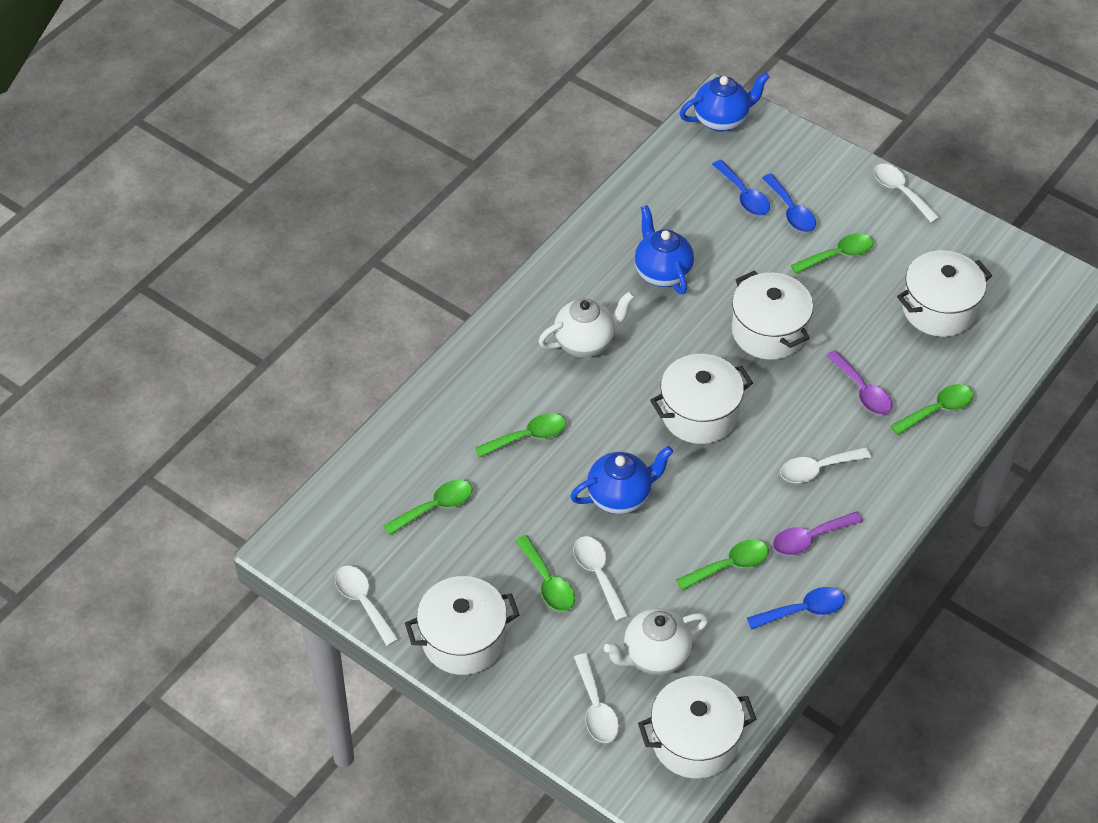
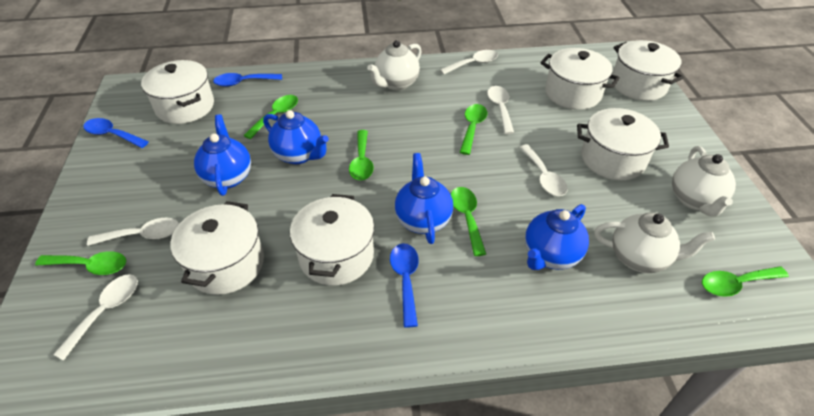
blue teapot: 3 -> 4
purple spoon: 2 -> 0
white pot: 5 -> 6
white teapot: 2 -> 3

